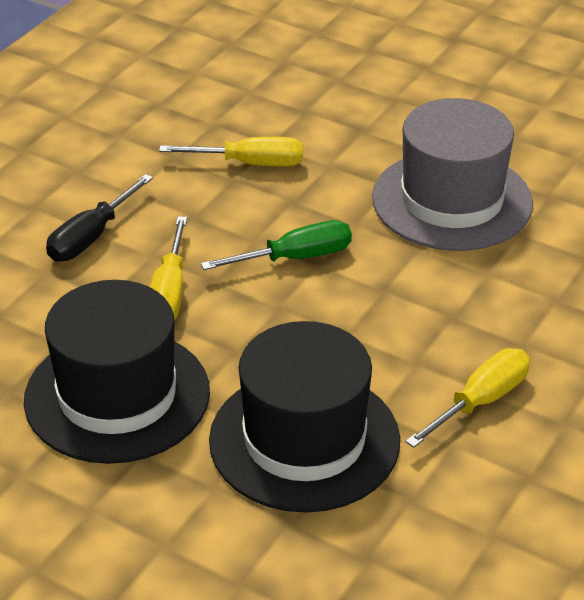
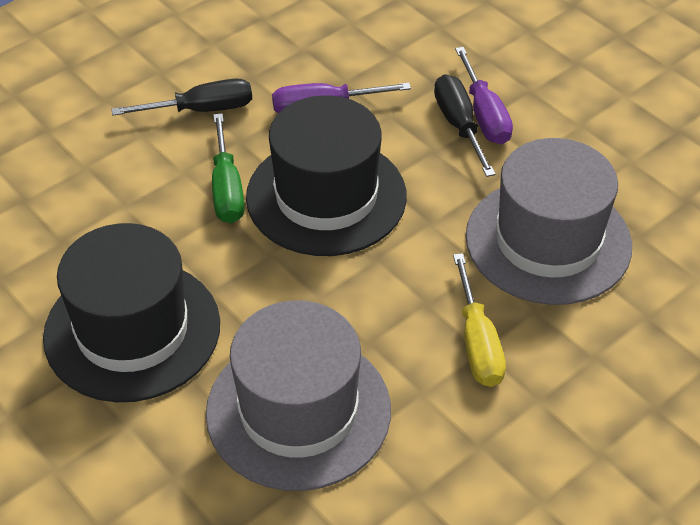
black screwdriver: 1 -> 2
grey hat: 1 -> 2
purple screwdriver: 0 -> 2
yellow screwdriver: 3 -> 1

